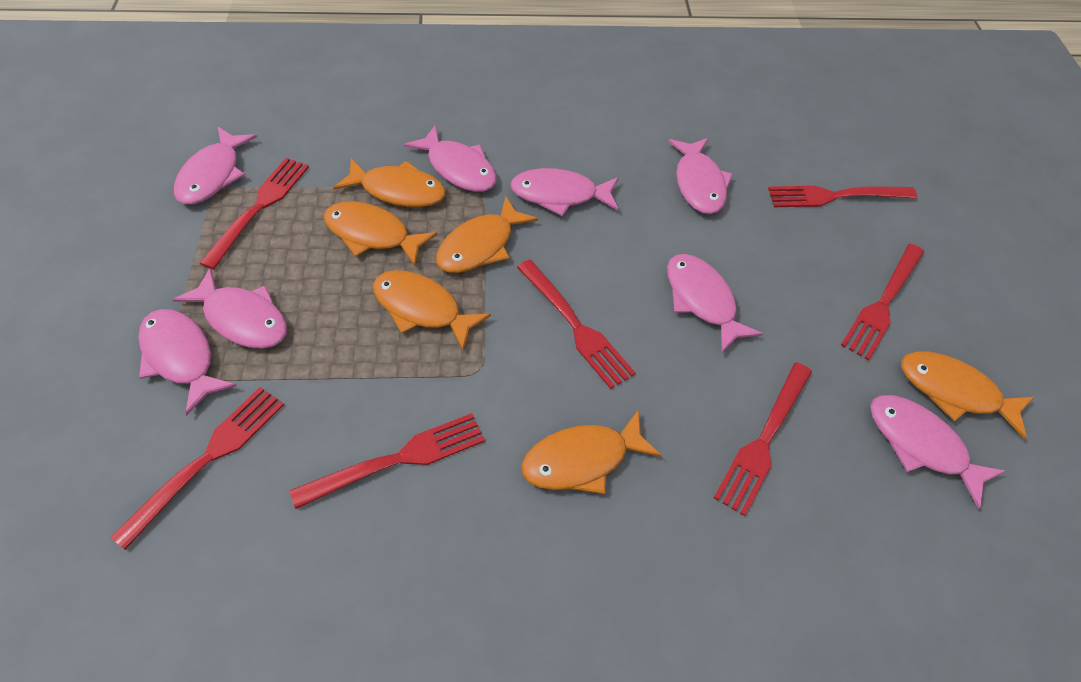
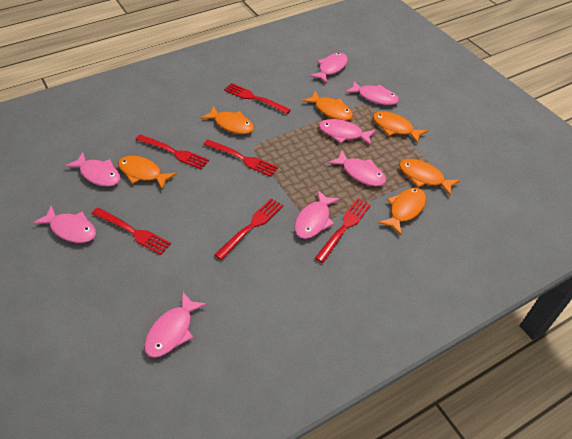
red fork: 7 -> 6

